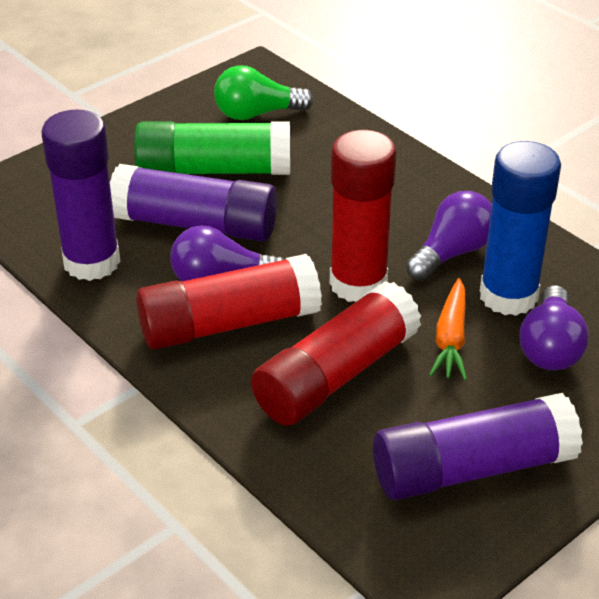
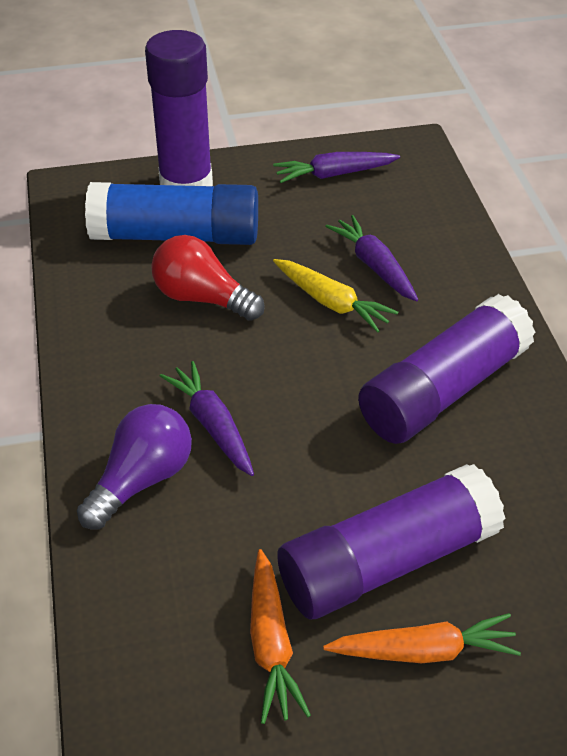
green glue stick: 1 -> 0
green light bulb: 1 -> 0
orange carrot: 1 -> 2
purple carrot: 0 -> 3
purple light bulb: 3 -> 1
red glue stick: 3 -> 0
red light bulb: 0 -> 1
yellow carrot: 0 -> 1

